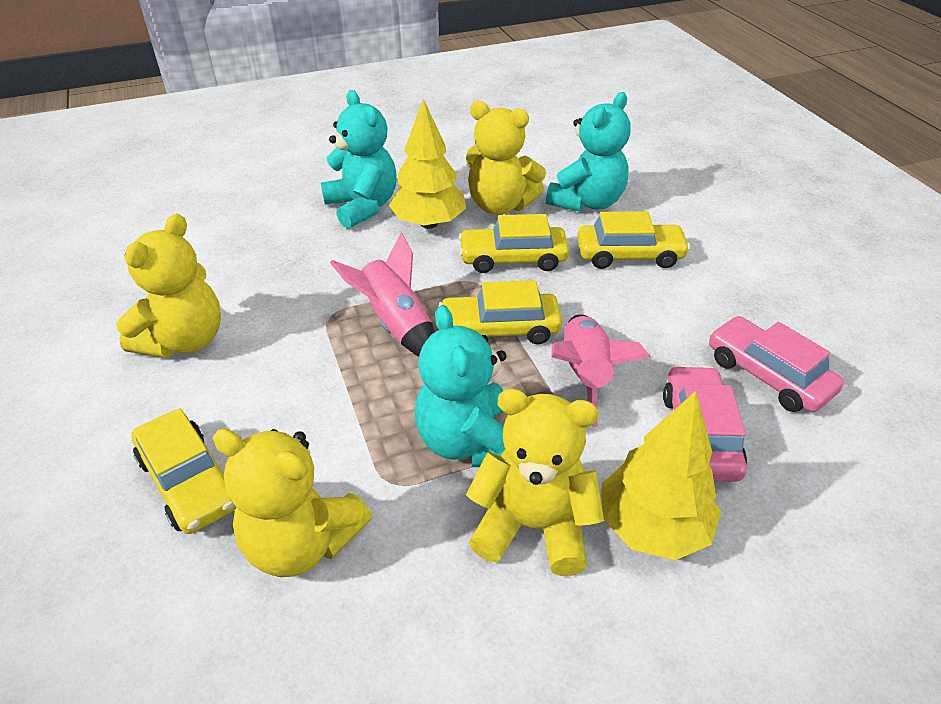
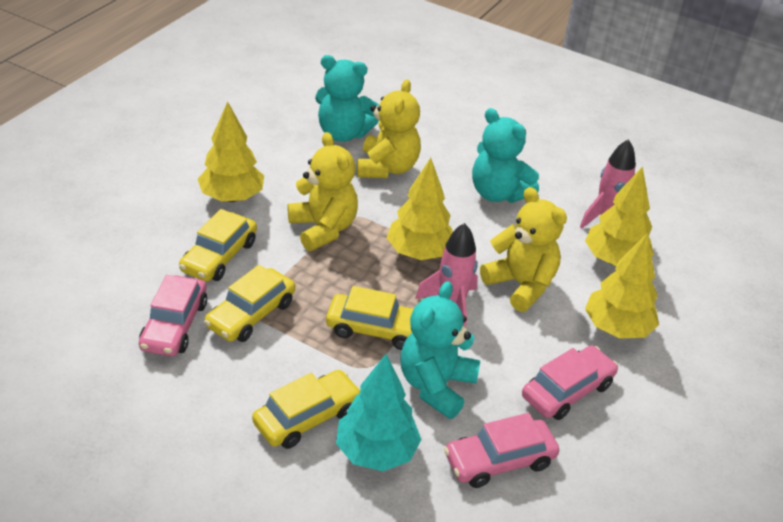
pink car: 2 -> 3
turquoise tree: 0 -> 1
yellow teddy bear: 4 -> 3
yellow tree: 2 -> 4

